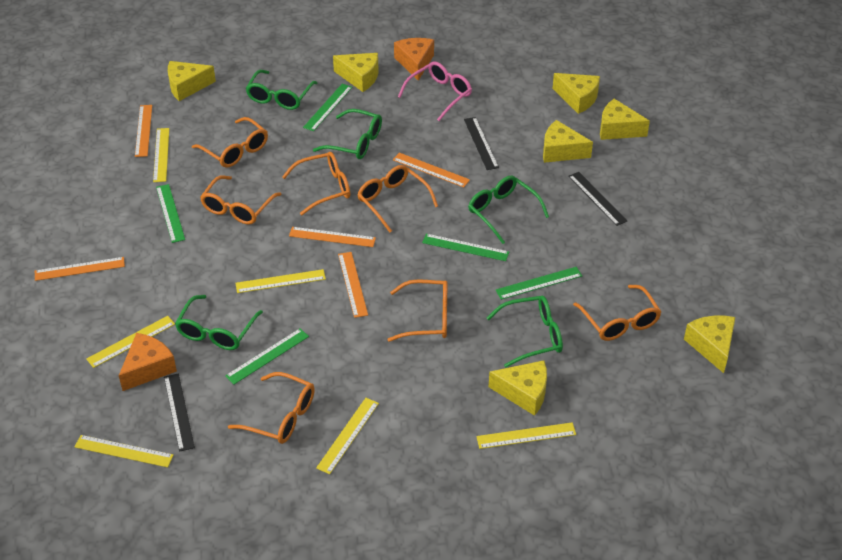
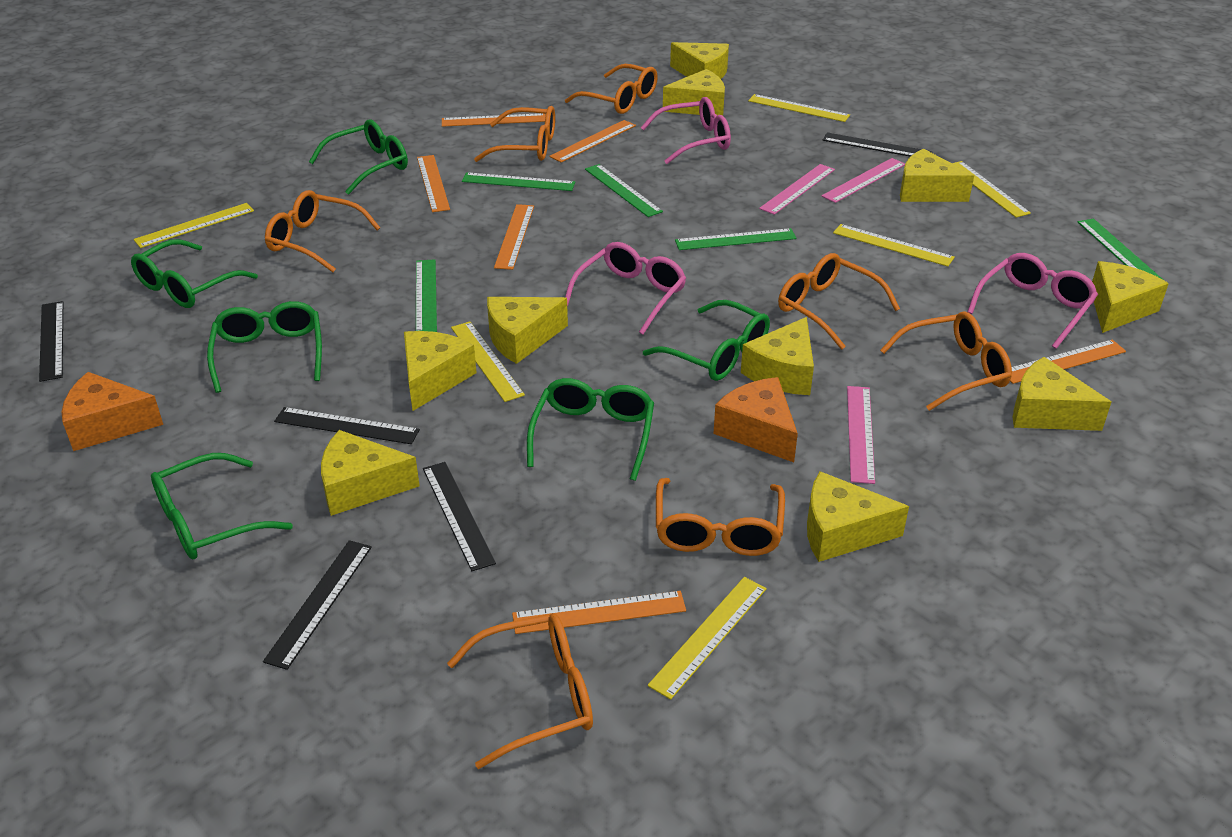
black ruler: 3 -> 5
green glasses: 5 -> 6
orange ruler: 5 -> 6
pink glasses: 1 -> 3
pink ruler: 0 -> 3
yellow cheese: 7 -> 10

